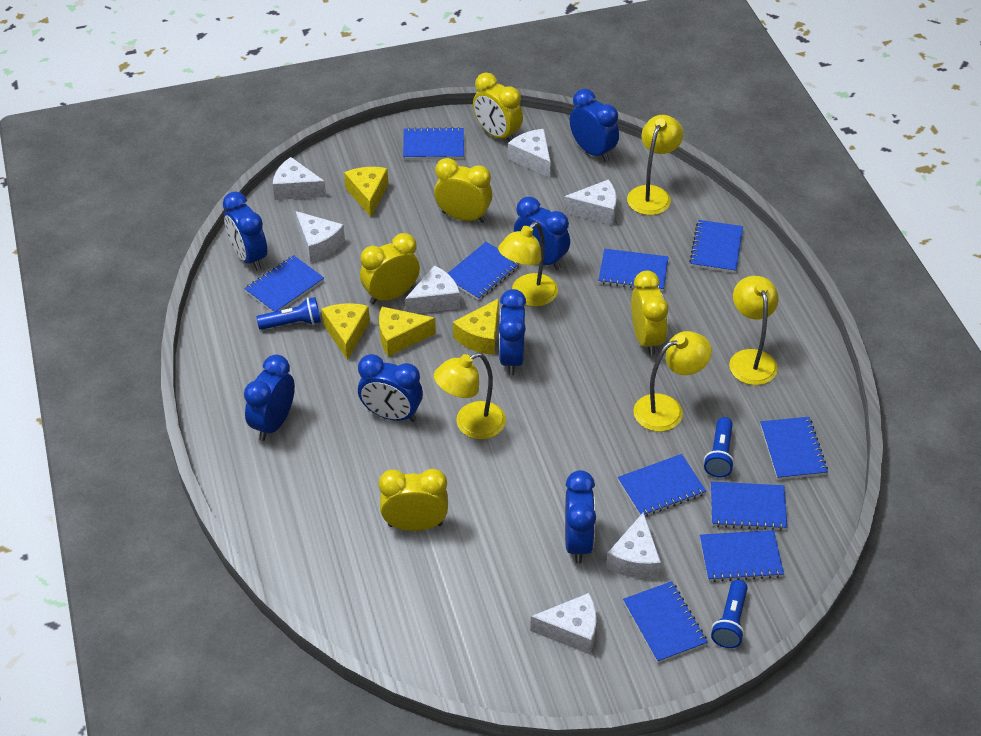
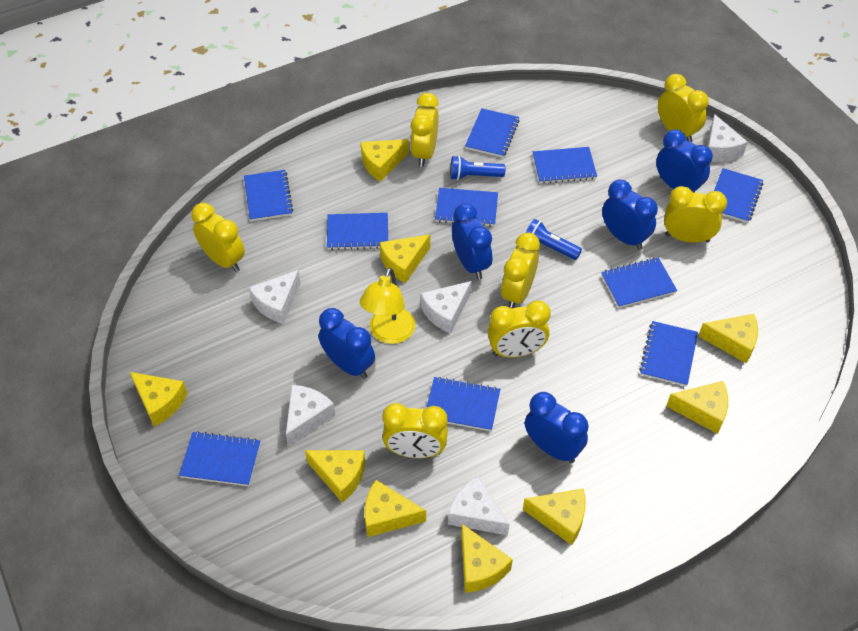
blue clock: 7 -> 5
blue flashlight: 3 -> 2
white cheese: 7 -> 5
yellow cheese: 4 -> 9
yellow clock: 5 -> 7
yellow lamp: 5 -> 1

